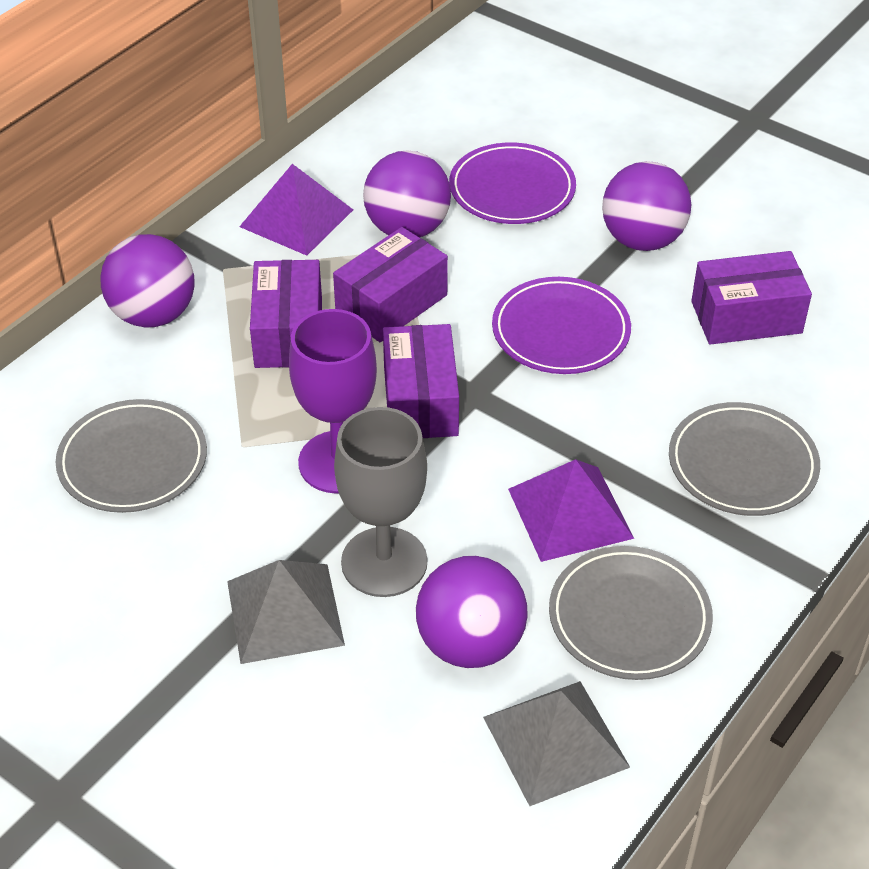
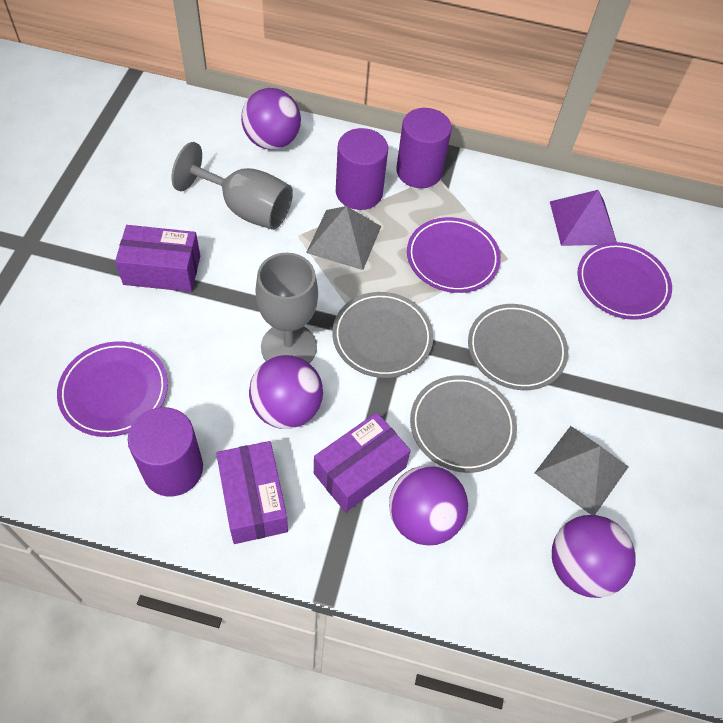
grey goblet: 1 -> 2
purple box: 4 -> 3
purple cylinder: 0 -> 3
purple goblet: 1 -> 0
purple plate: 2 -> 3
purple pyramid: 2 -> 1

